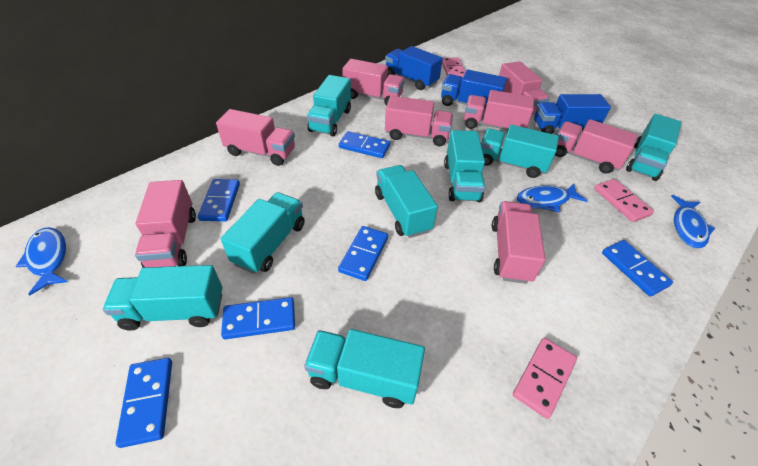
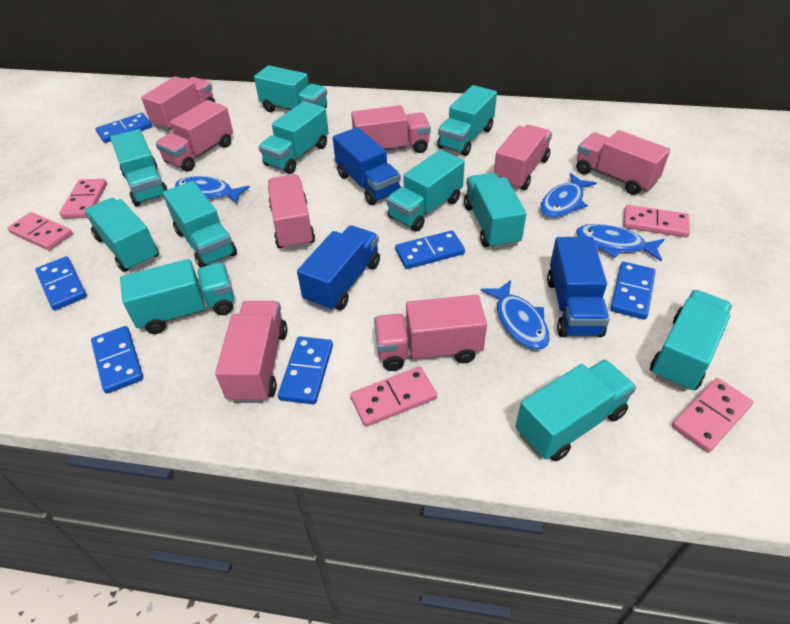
blue fish: 3 -> 4
pink domino: 3 -> 5
turquoise truck: 8 -> 11

